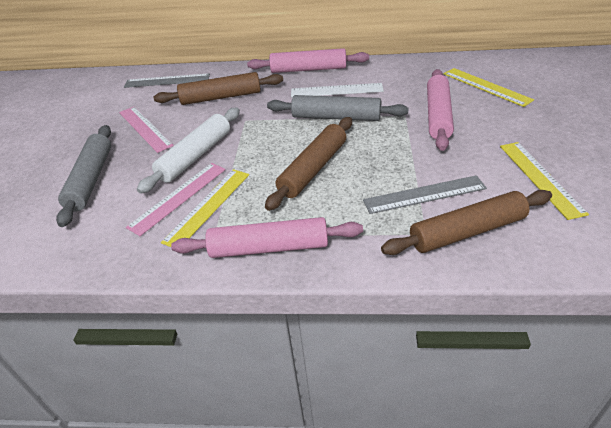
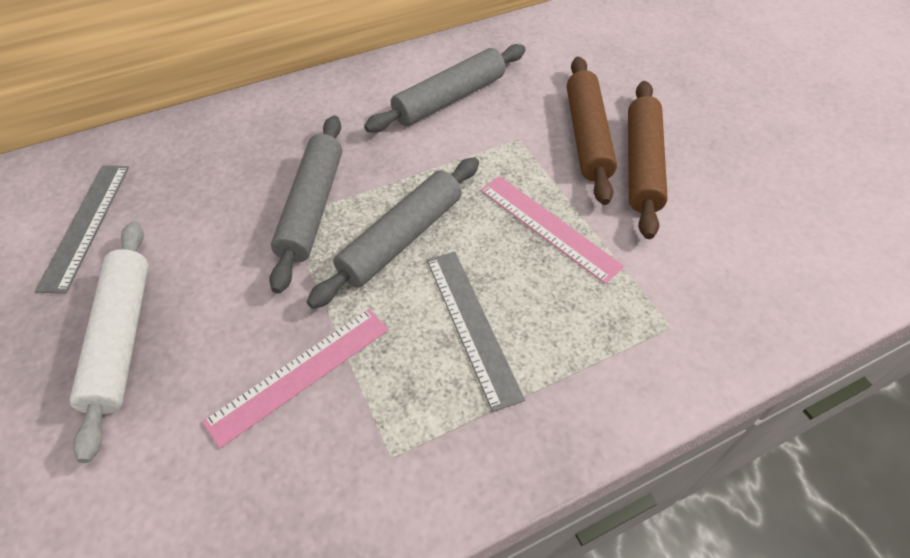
brown rolling pin: 3 -> 2
grey rolling pin: 2 -> 3
pink rolling pin: 3 -> 0
white ruler: 1 -> 0
yellow ruler: 3 -> 0

